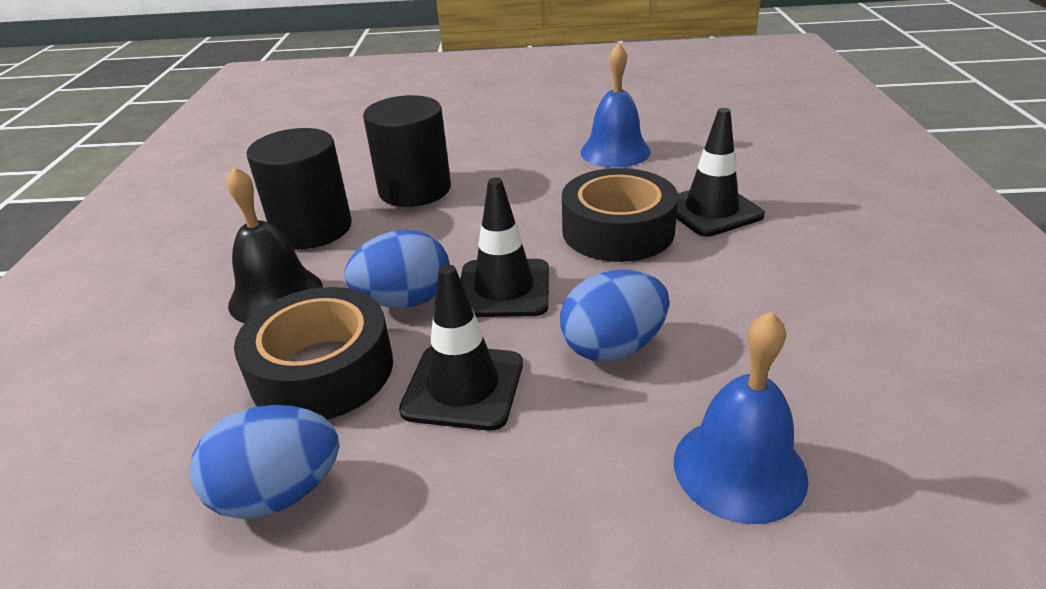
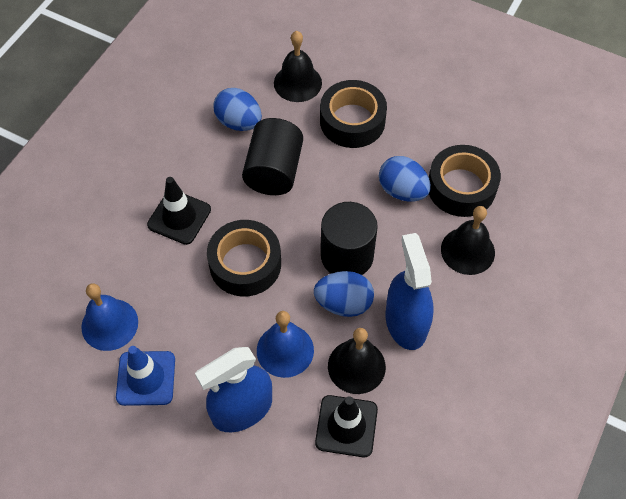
black bell: 1 -> 3
black tape: 2 -> 3
black traffic cone: 3 -> 2
blue spray bottle: 0 -> 2
blue traffic cone: 0 -> 1

